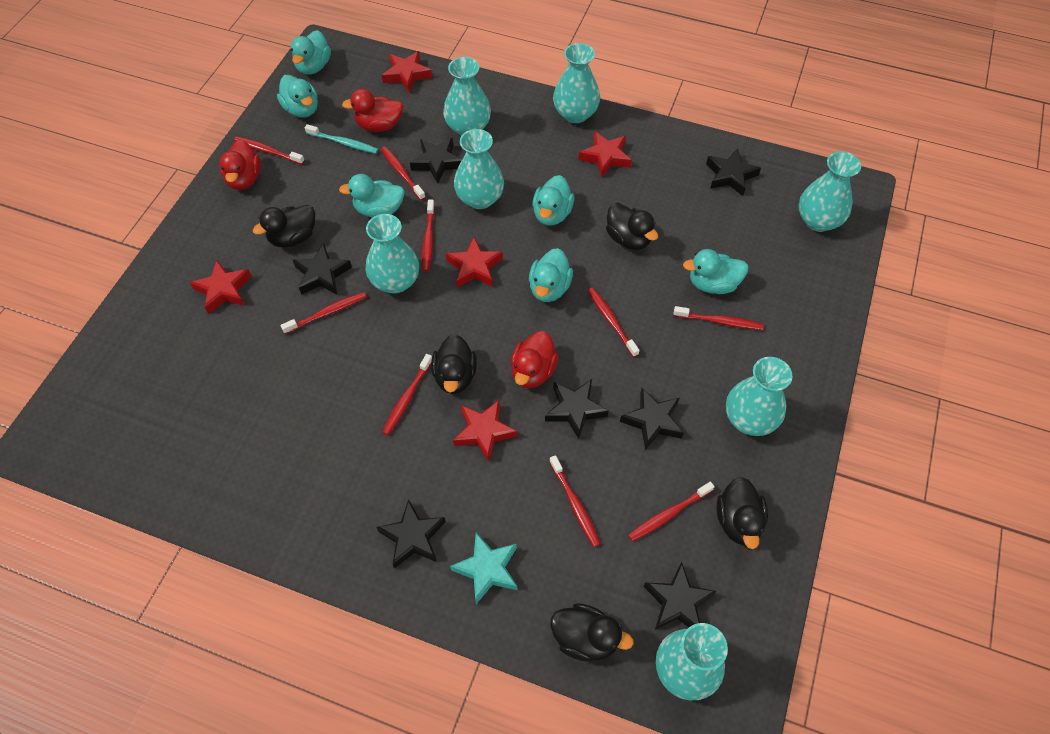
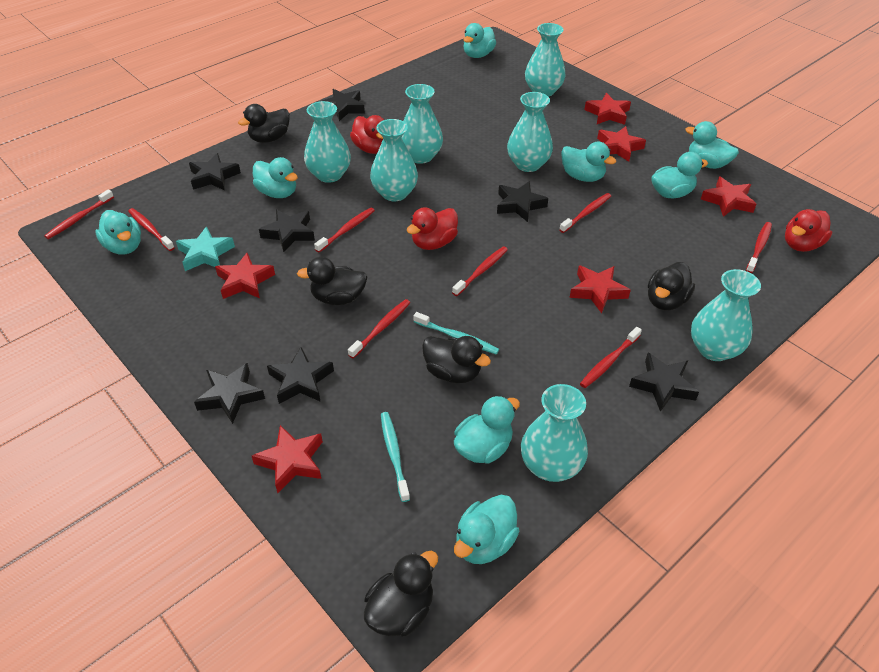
red star: 5 -> 6
red toothbrush: 9 -> 8
turquoise duck: 6 -> 8
turquoise toothbrush: 1 -> 2

